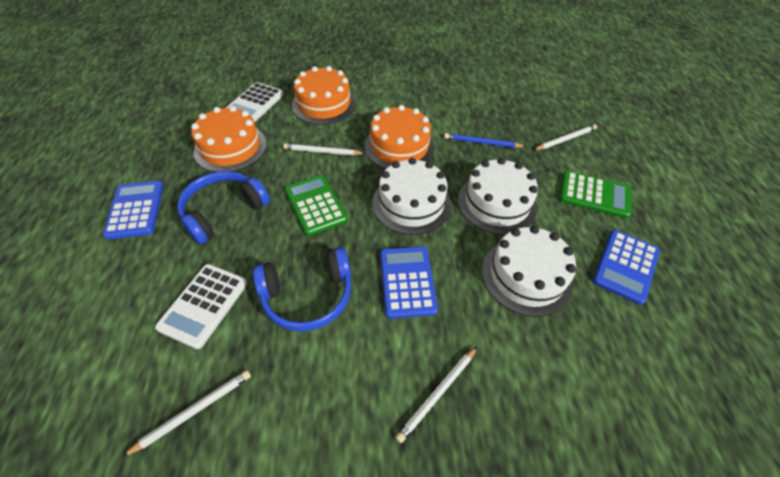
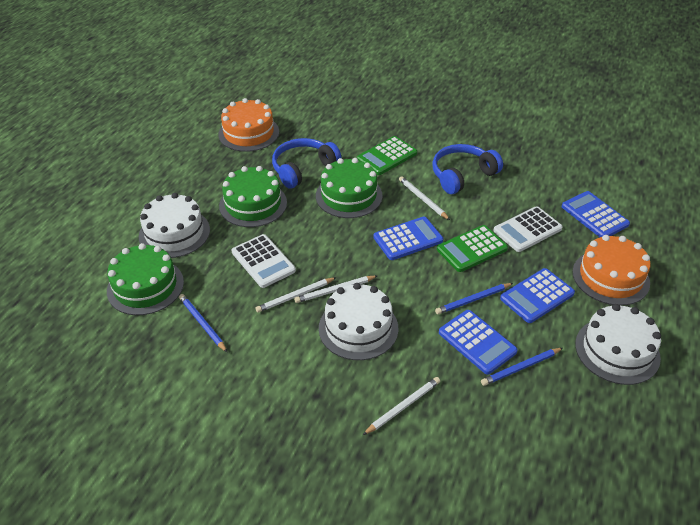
blue calculator: 3 -> 4
blue pencil: 1 -> 3
green cake: 0 -> 3
orange cake: 3 -> 2

